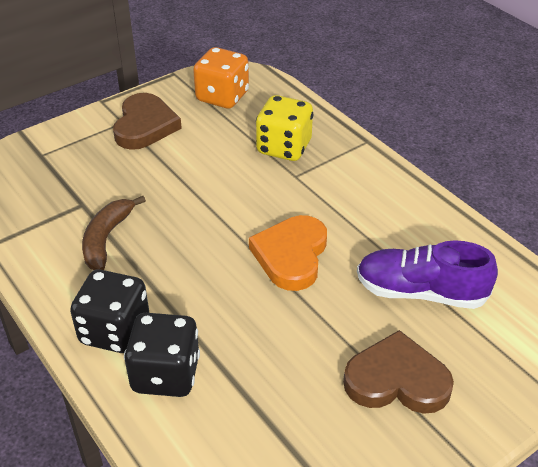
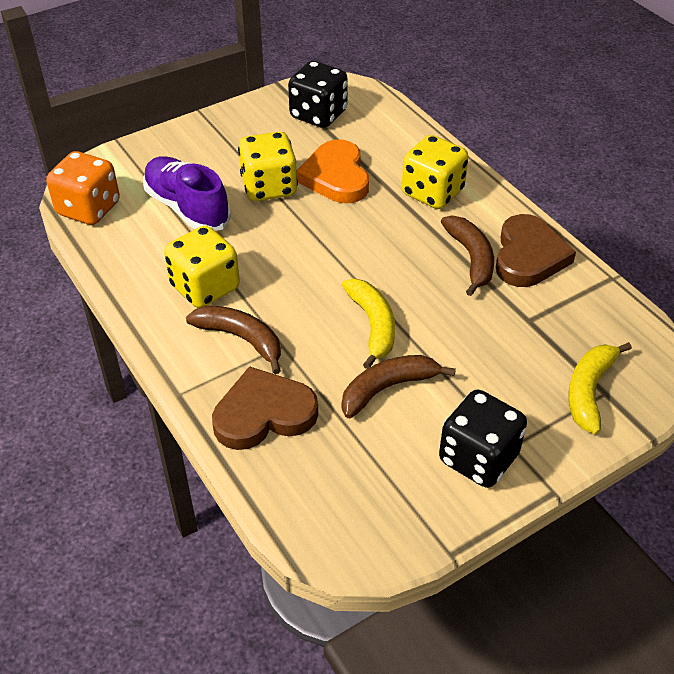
brown banana: 1 -> 3
yellow banana: 0 -> 2
yellow dice: 1 -> 3

